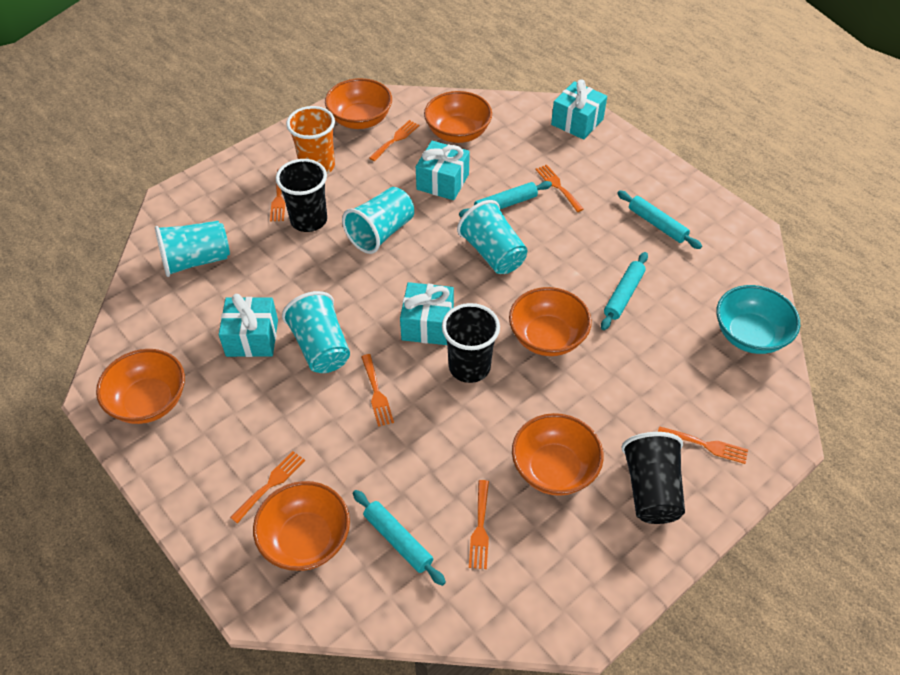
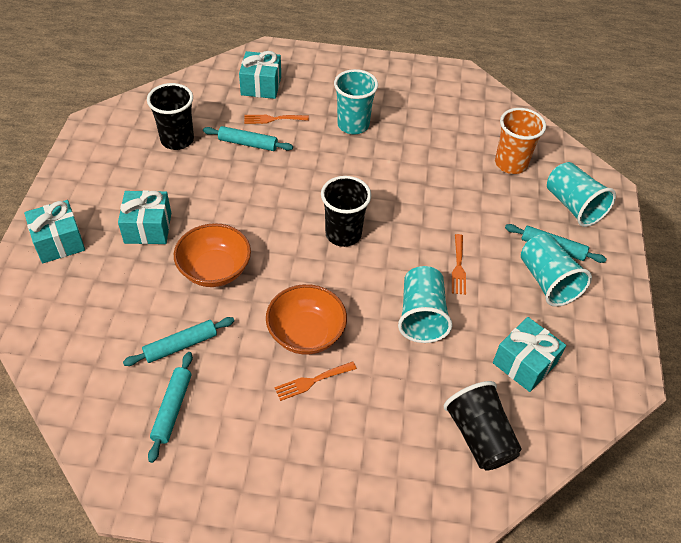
orange bowl: 6 -> 2
orange fork: 7 -> 3
turquoise bowl: 1 -> 0

